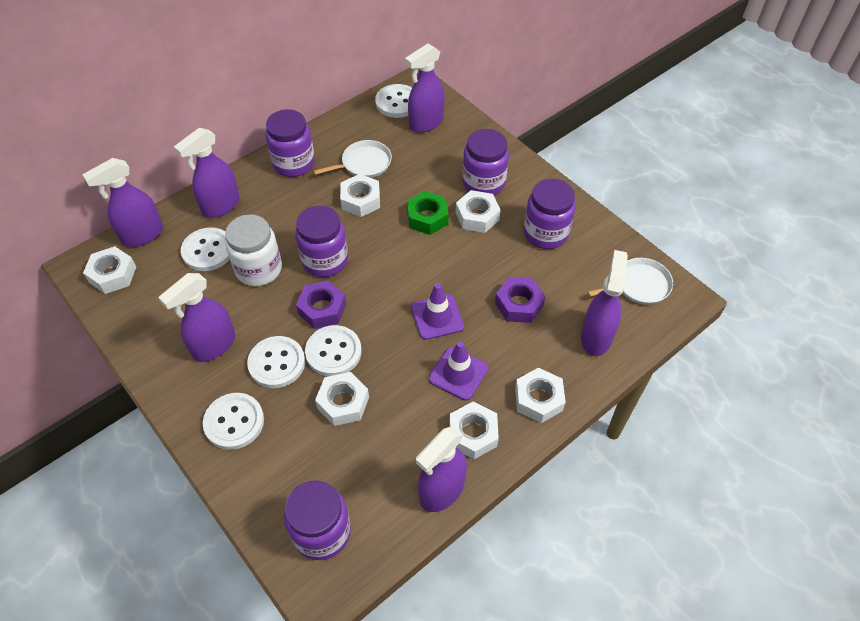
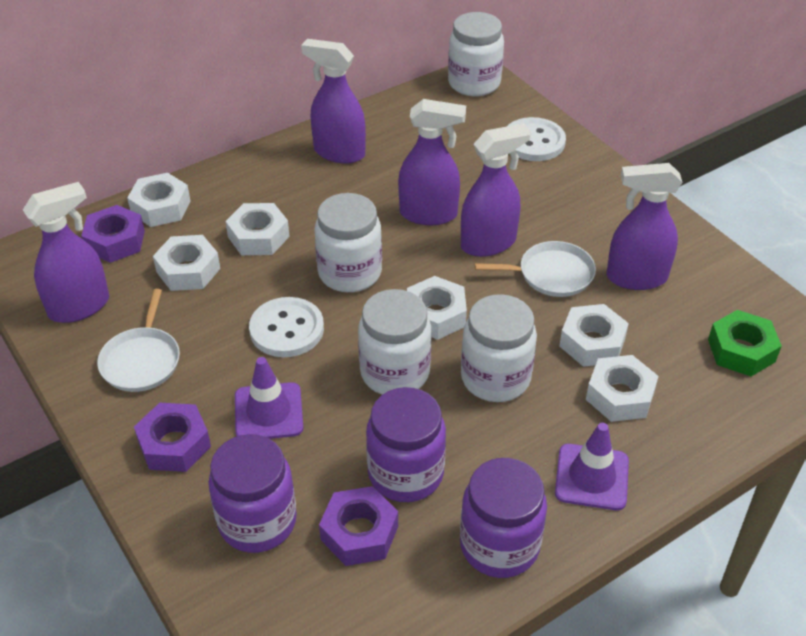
purple jar: 5 -> 3
purple nut: 2 -> 3
purple spray bottle: 6 -> 5
white button: 5 -> 2
white jar: 1 -> 4

